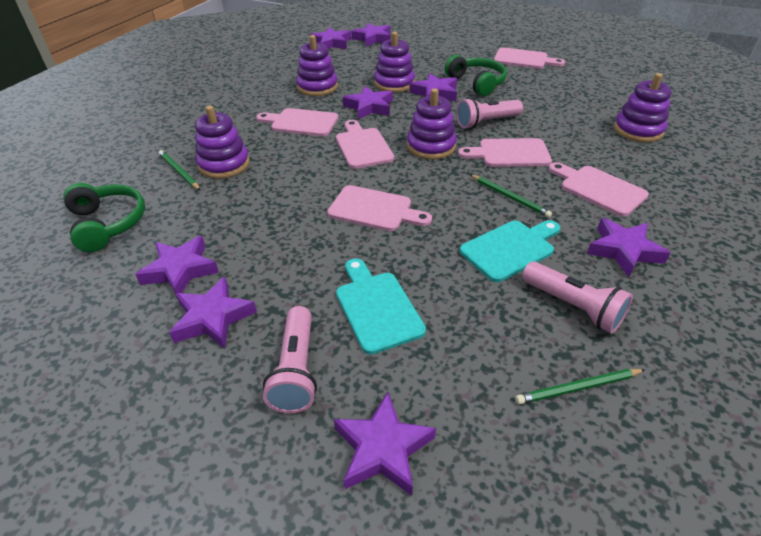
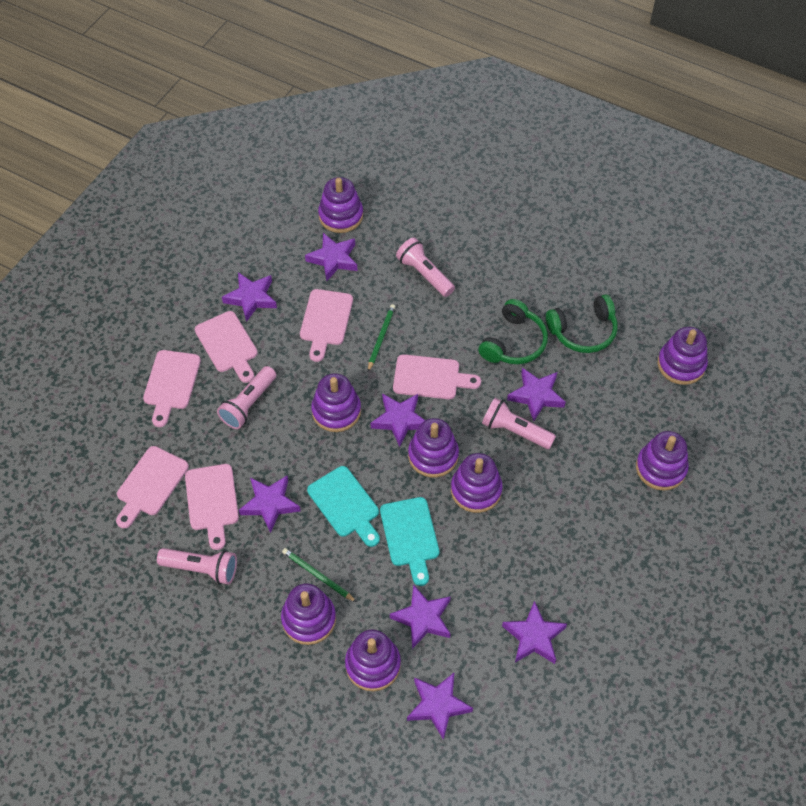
green pencil: 3 -> 2
pink flashlight: 3 -> 4
purple stacking toy: 5 -> 8

